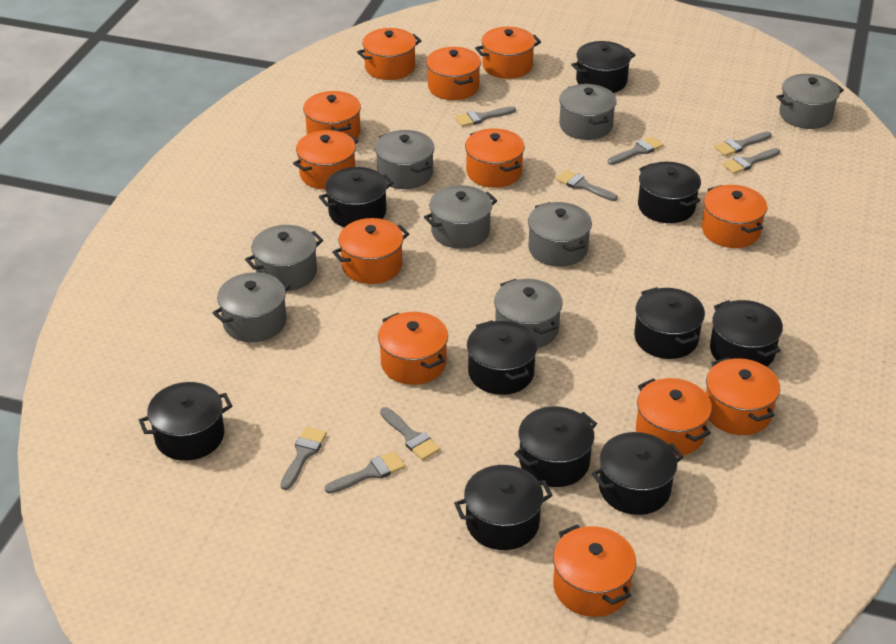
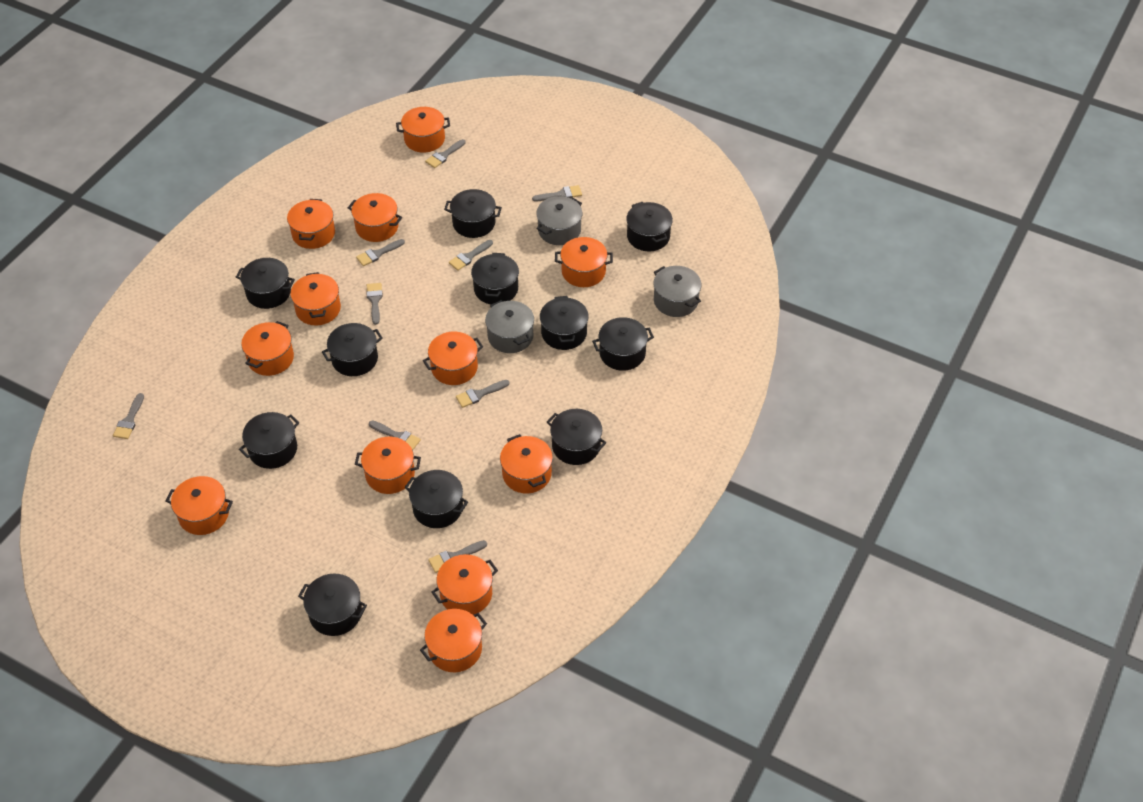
black pot: 10 -> 11
grey brush: 8 -> 9
grey pot: 8 -> 3

